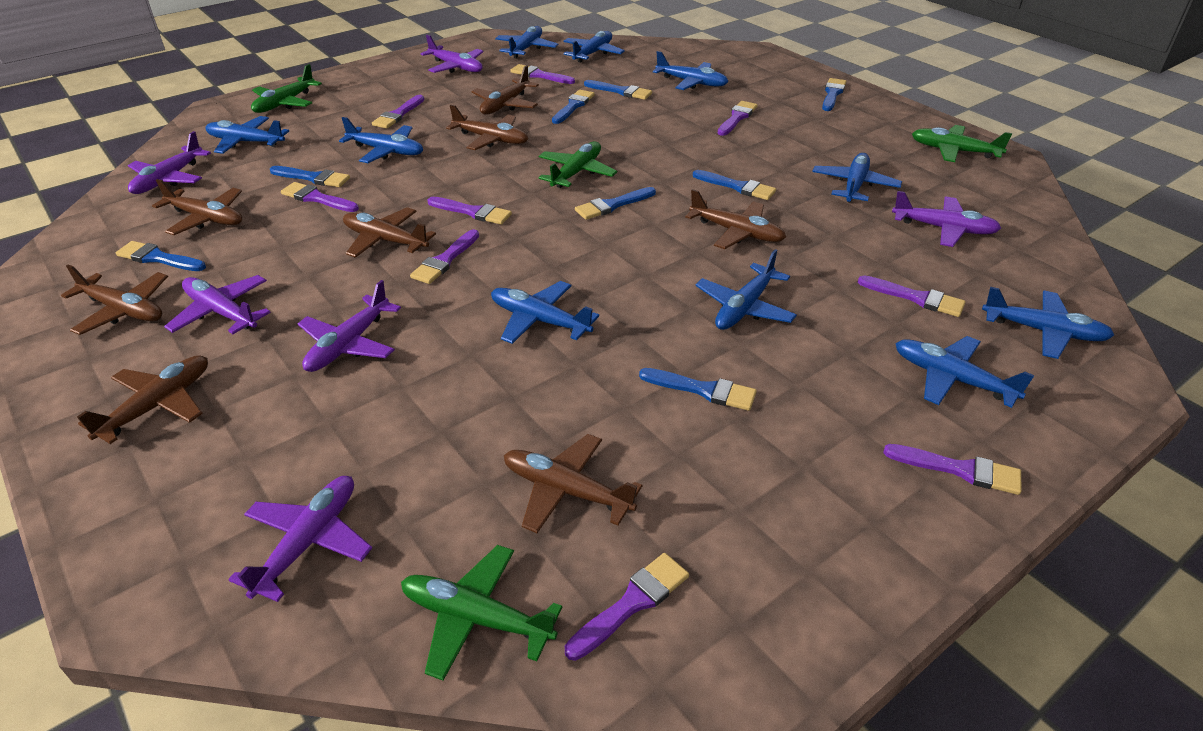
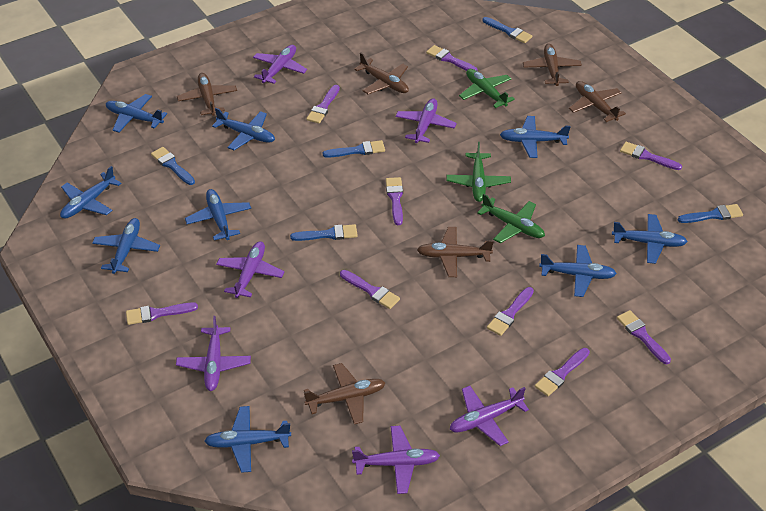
blue brush: 8 -> 5
blue plane: 10 -> 9
brown plane: 8 -> 6
green plane: 4 -> 3

